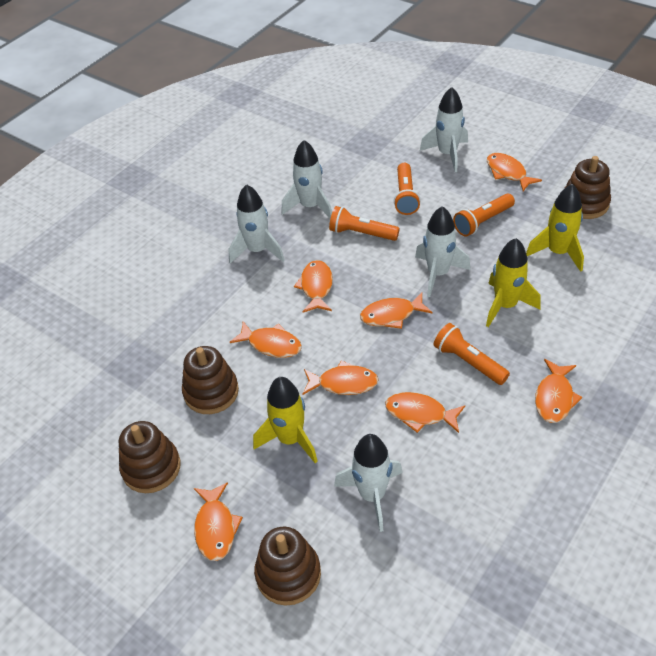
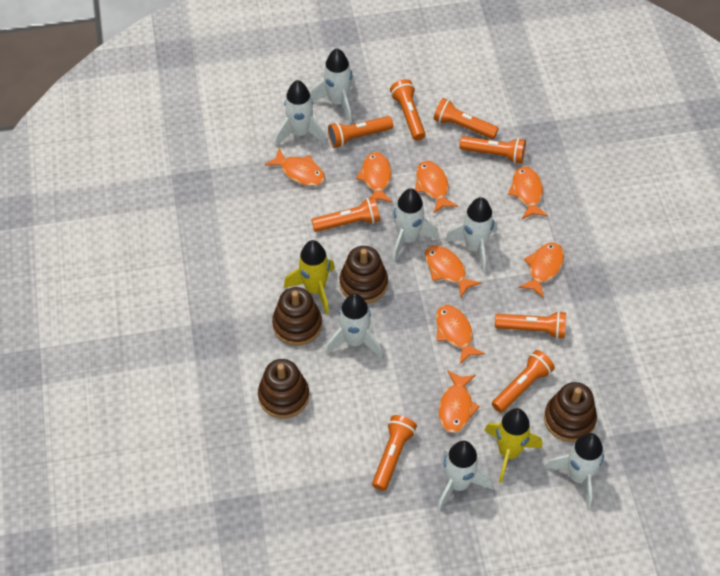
orange flashlight: 4 -> 8
white rocket: 5 -> 7
yellow rocket: 3 -> 2

